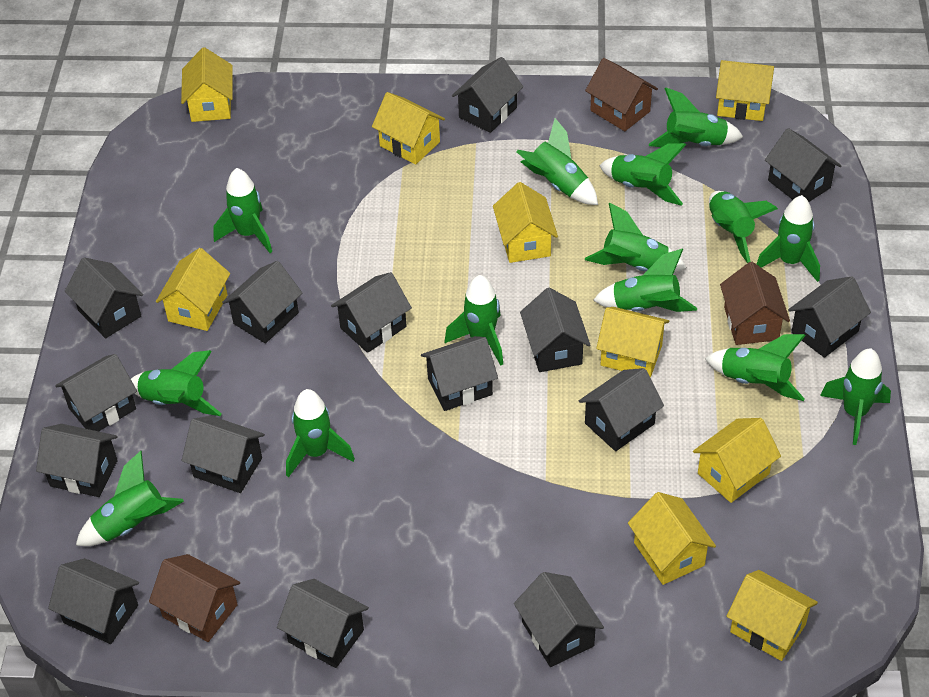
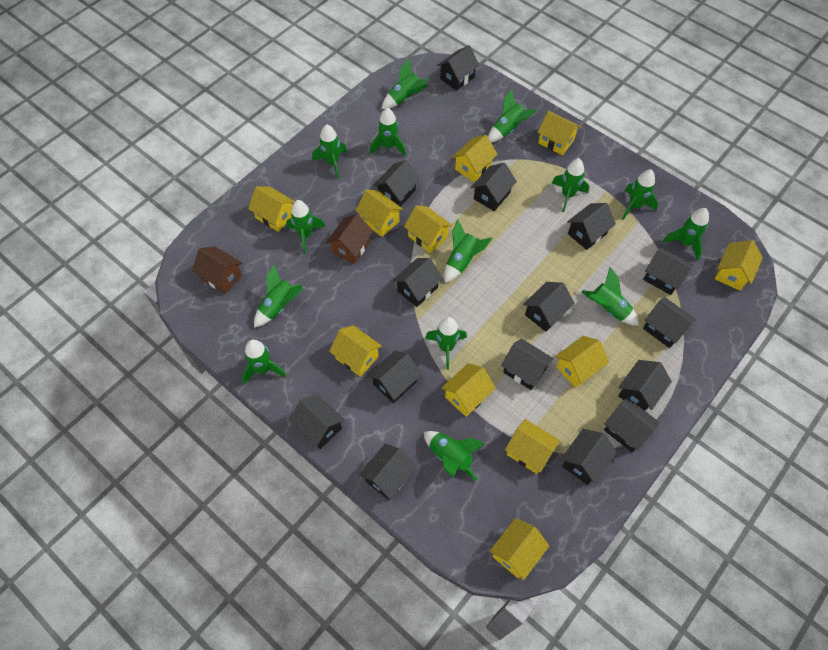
brown house: 3 -> 2
yellow house: 9 -> 11

